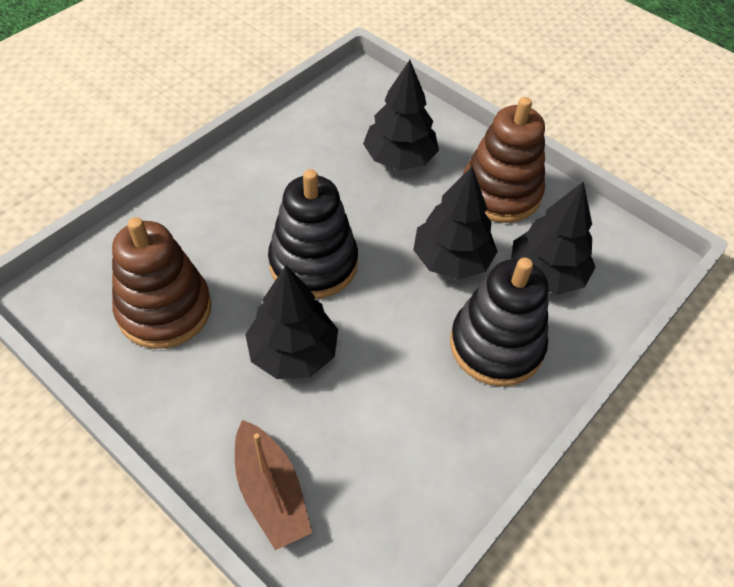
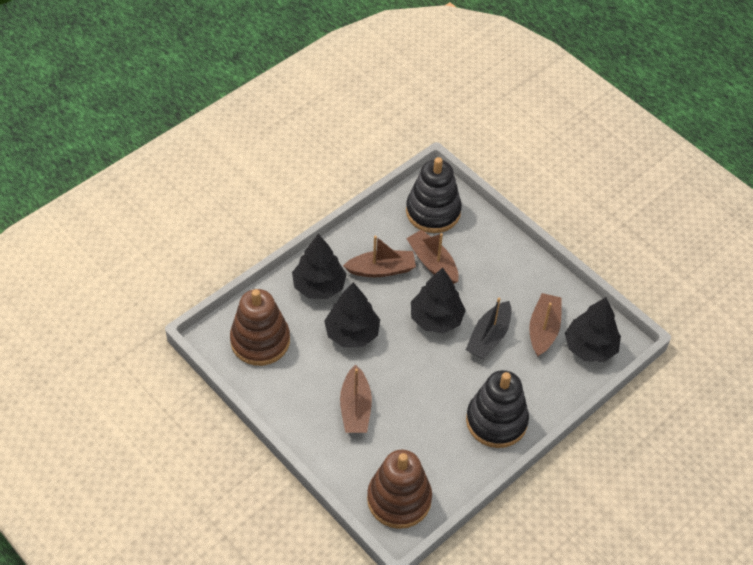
black boat: 0 -> 1
brown boat: 1 -> 4

